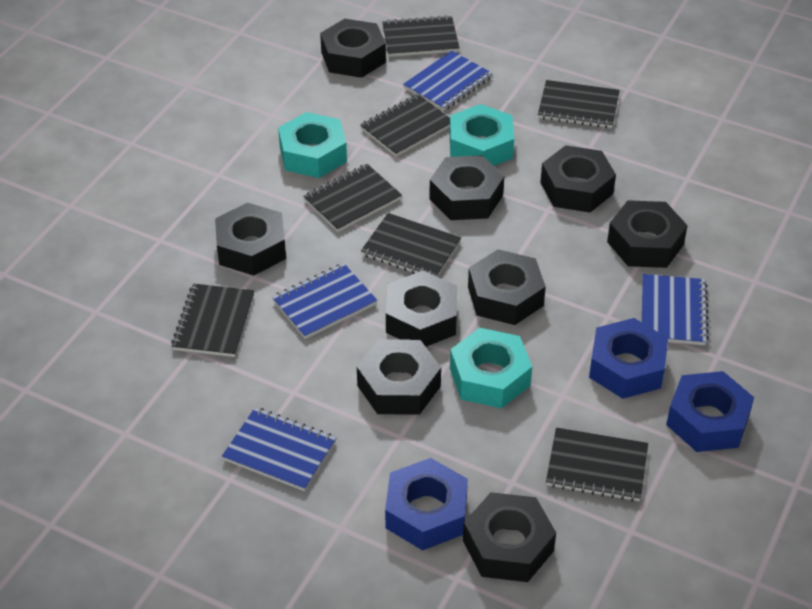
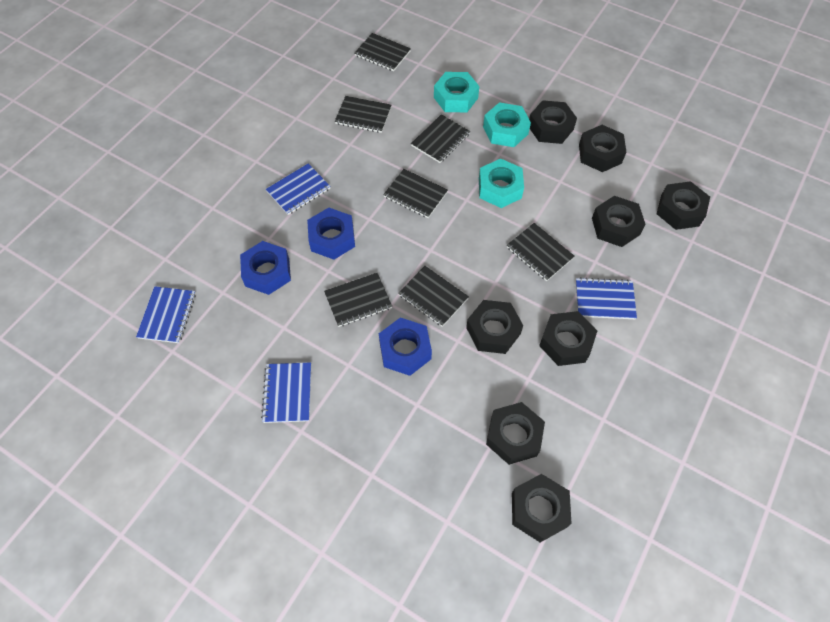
black nut: 9 -> 8

